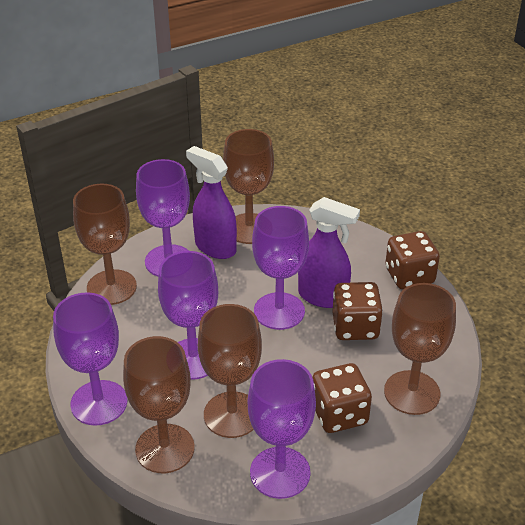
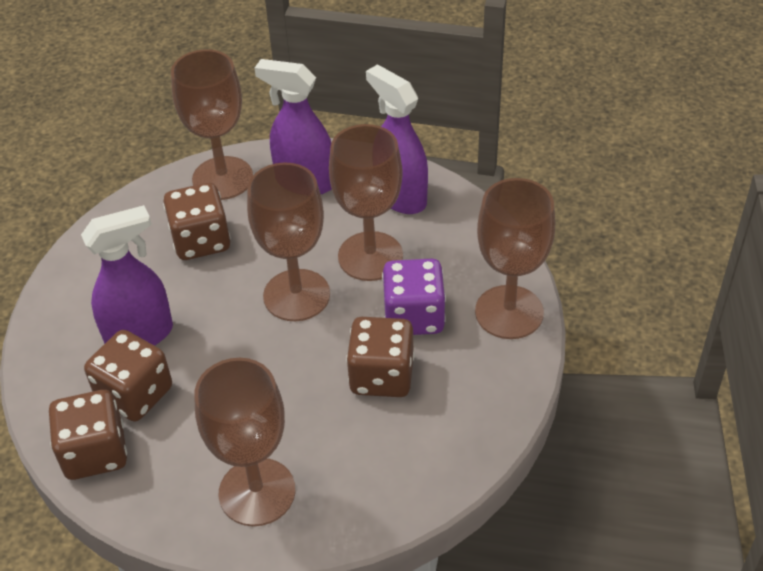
brown dice: 3 -> 4
purple dice: 0 -> 1
purple goblet: 5 -> 0
purple spray bottle: 2 -> 3

